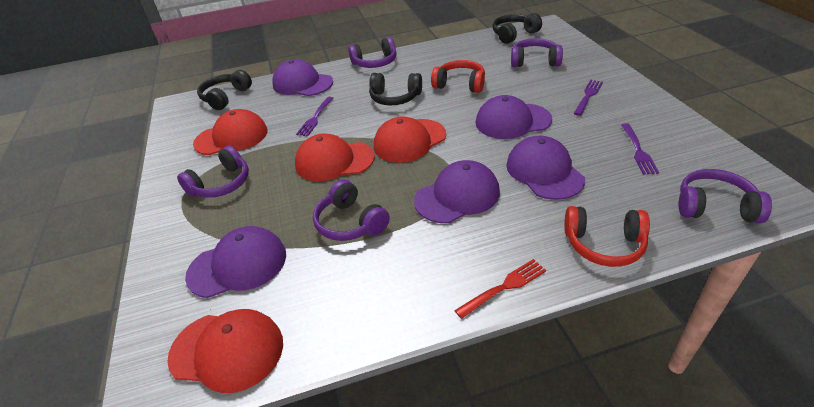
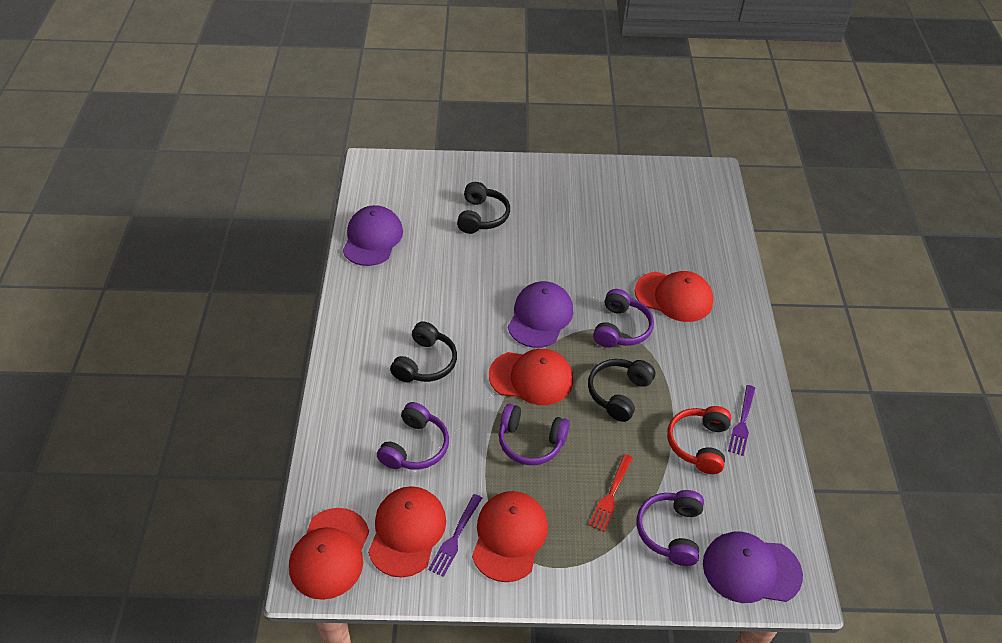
purple cap: 5 -> 3
purple fork: 3 -> 2
purple headphones: 5 -> 4
red cap: 4 -> 5
red headphones: 2 -> 1

